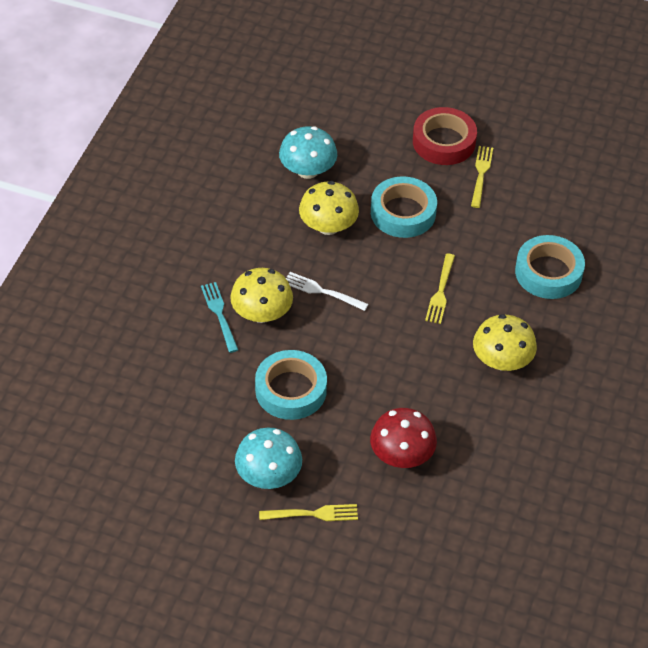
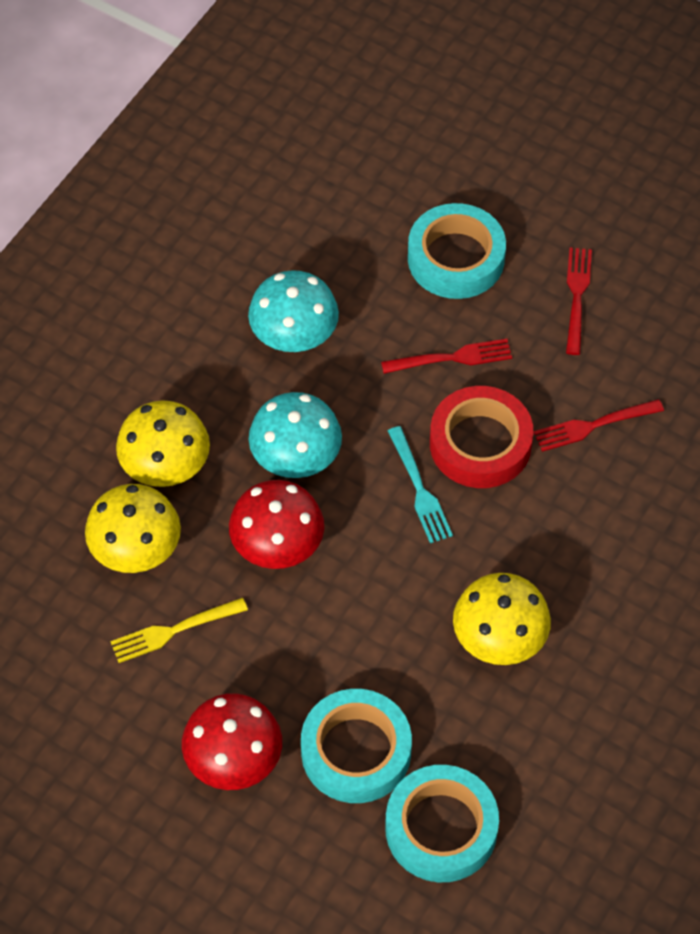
red fork: 0 -> 3
red mushroom: 1 -> 2
white fork: 1 -> 0
yellow fork: 3 -> 1

